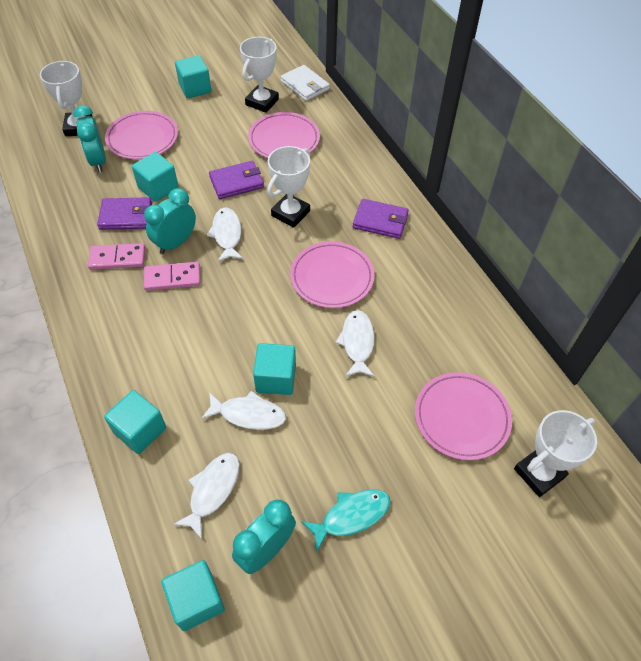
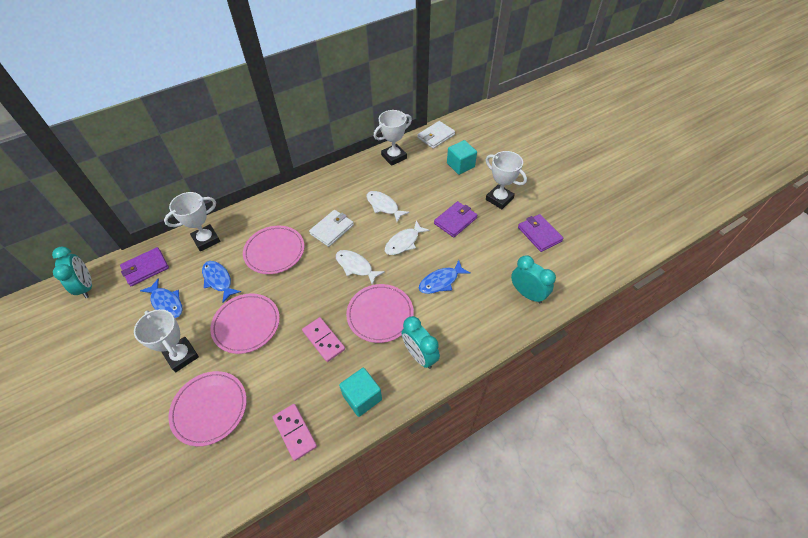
blue fish: 0 -> 3
turquoise cube: 5 -> 2
turquoise fish: 1 -> 0
white fish: 4 -> 3
white wallet: 1 -> 2

